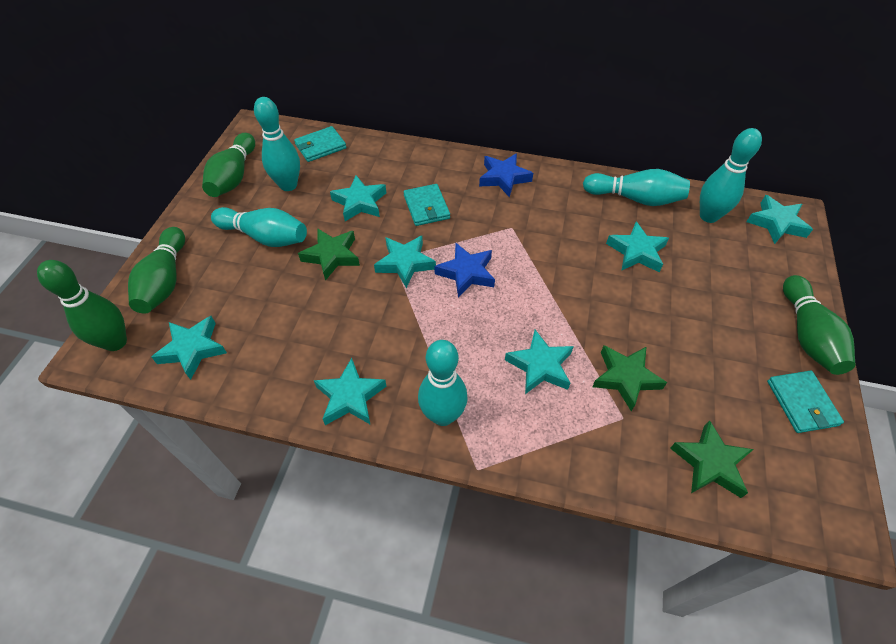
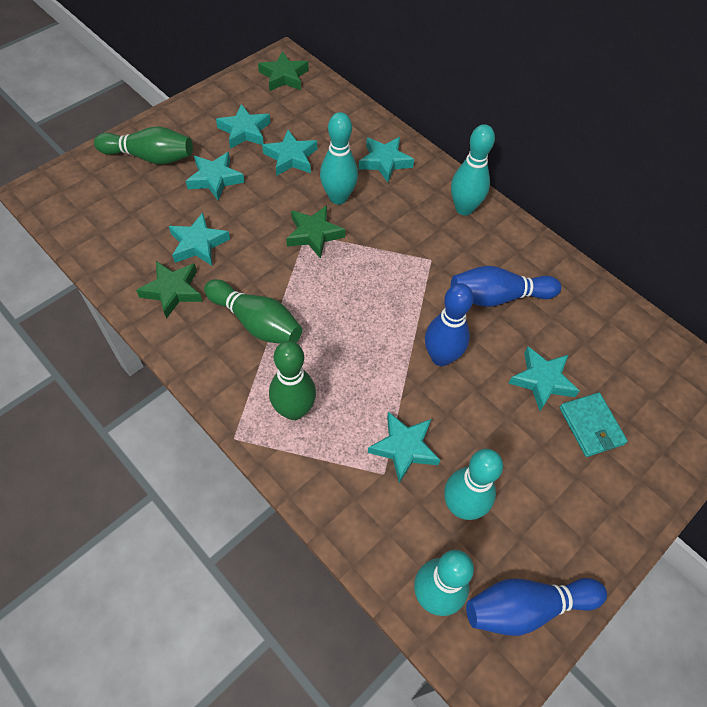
blue bowling pin: 0 -> 3
blue star: 2 -> 0
green bowling pin: 4 -> 3
turquoise bowling pin: 5 -> 4
turquoise wallet: 3 -> 1

